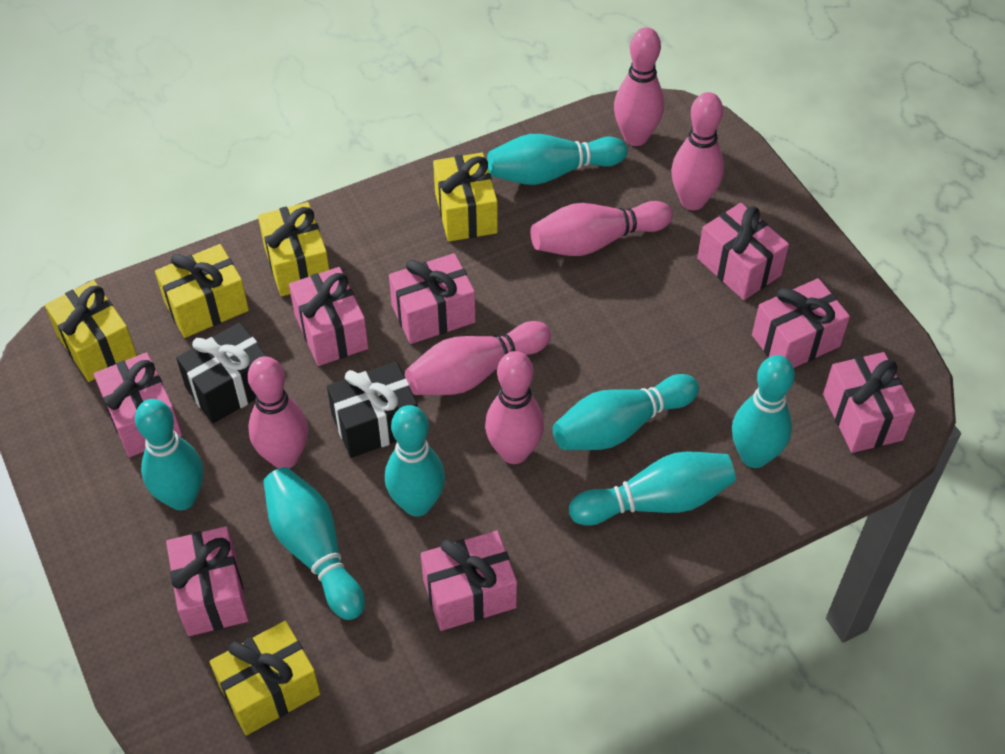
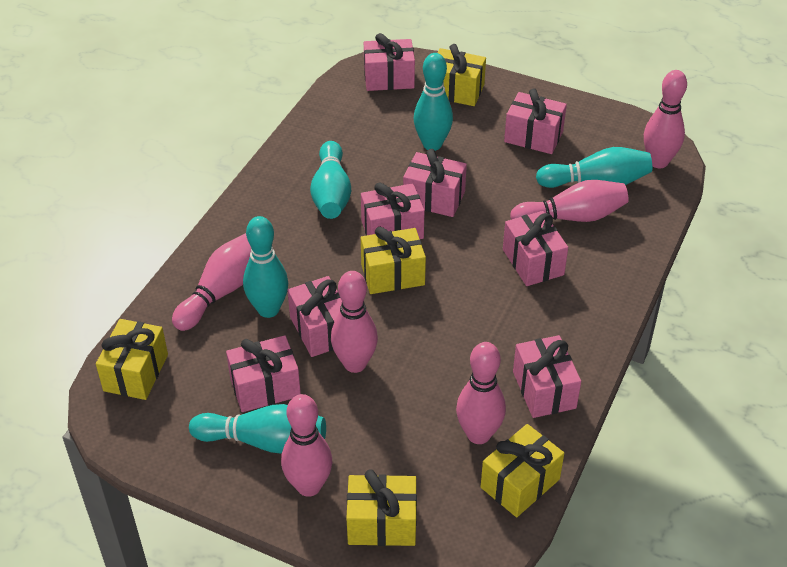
black gift: 2 -> 0
turquoise bowling pin: 7 -> 5

